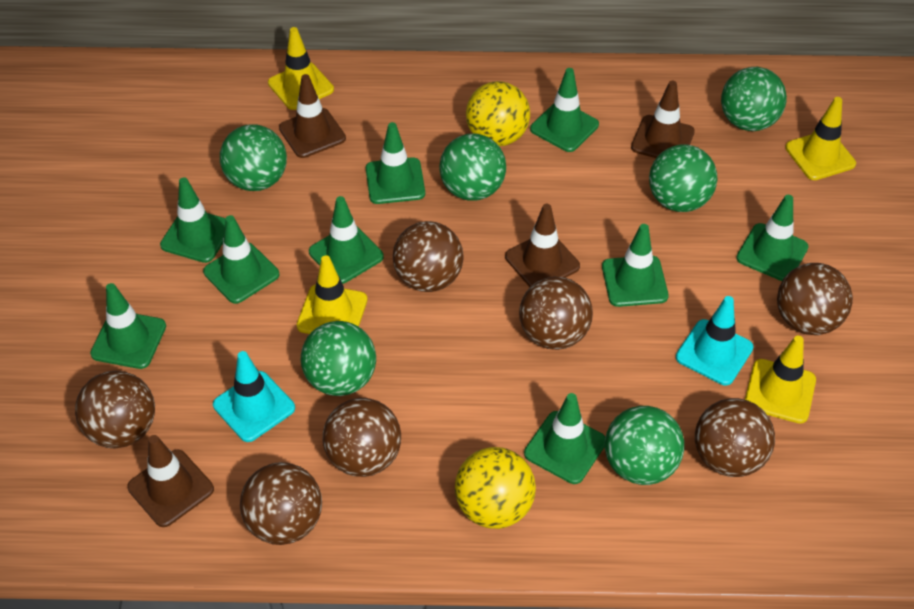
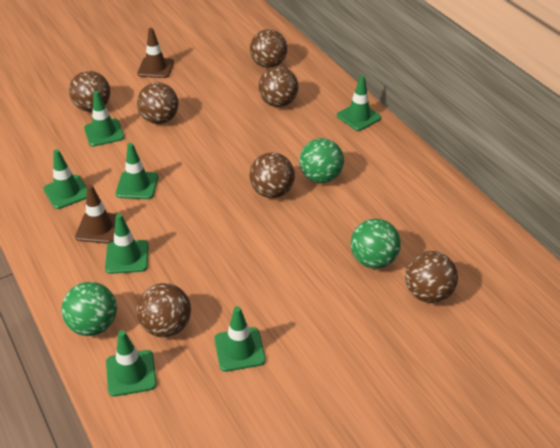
brown traffic cone: 4 -> 2
green ball: 6 -> 3
green traffic cone: 9 -> 7
turquoise traffic cone: 2 -> 0
yellow ball: 2 -> 0
yellow traffic cone: 4 -> 0

